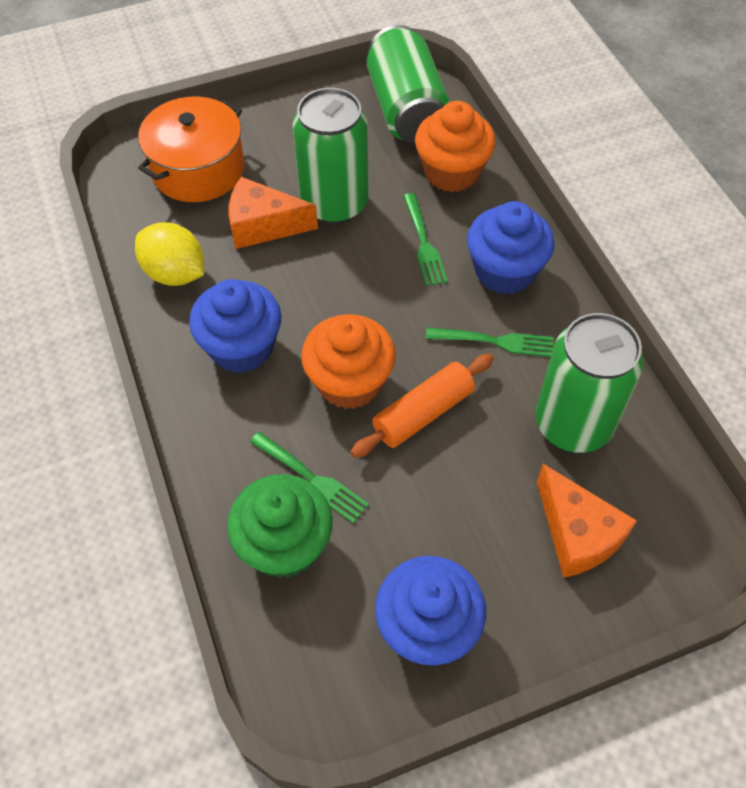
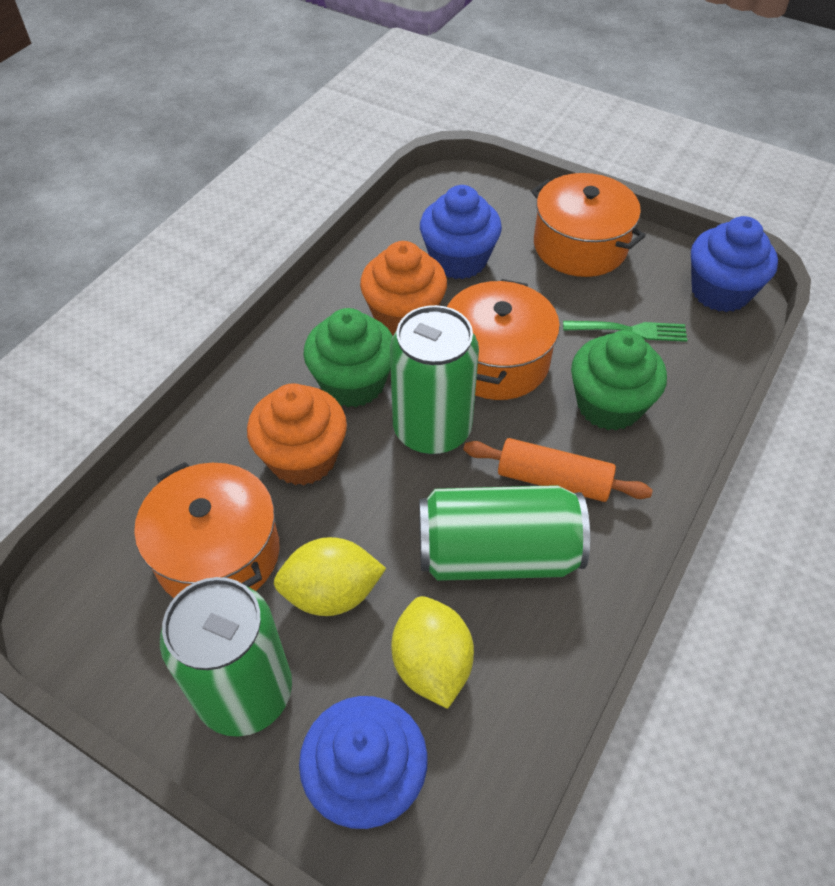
green cupcake: 1 -> 2
green fork: 3 -> 1
orange cheese: 2 -> 0
orange pot: 1 -> 3
yellow lemon: 1 -> 2

